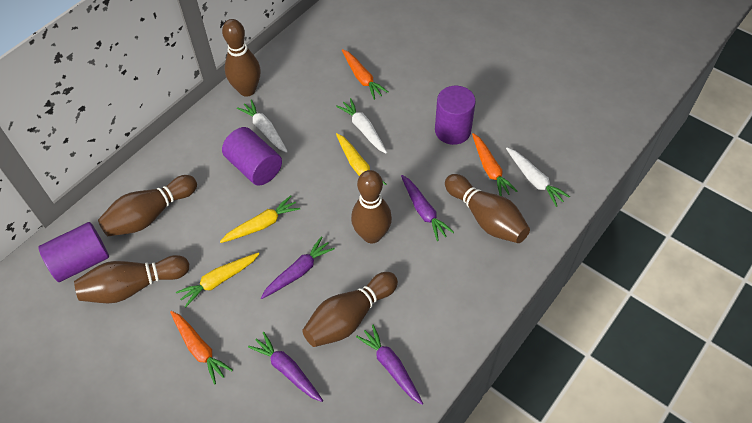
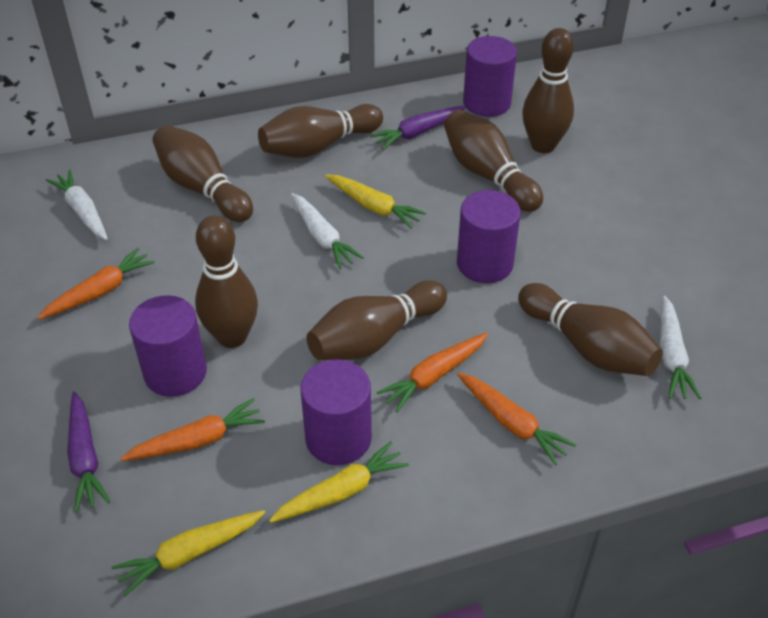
brown bowling pin: 6 -> 7
orange carrot: 3 -> 4
purple carrot: 4 -> 2
purple cylinder: 3 -> 4

